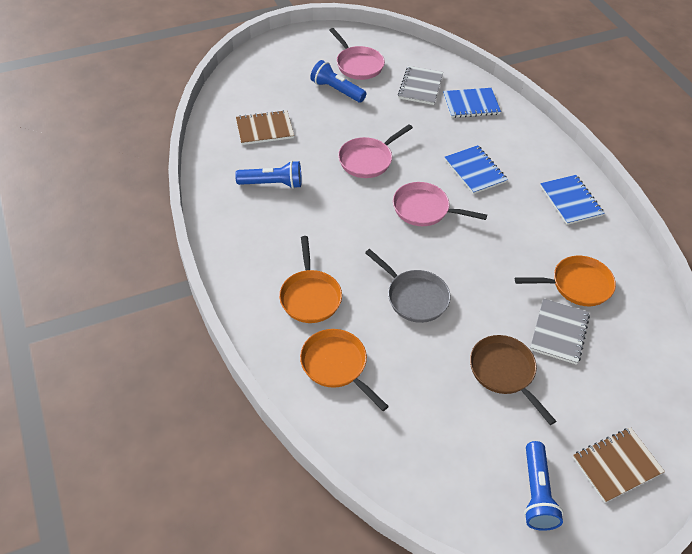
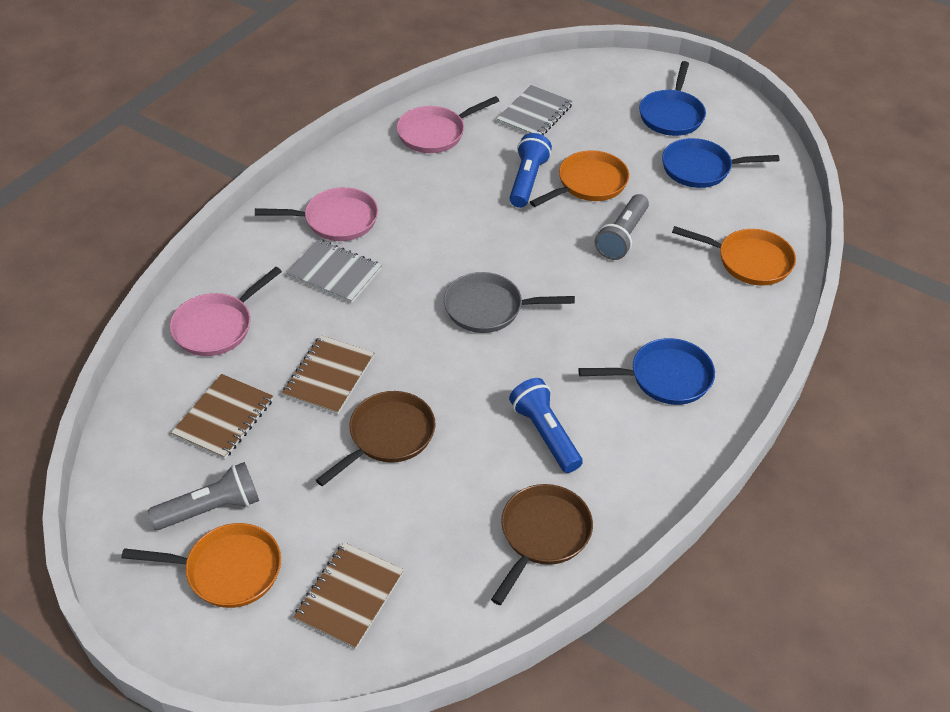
blue flashlight: 3 -> 2
blue notebook: 3 -> 0
blue pan: 0 -> 3
brown notebook: 2 -> 3
brown pan: 1 -> 2
grey flashlight: 0 -> 2

